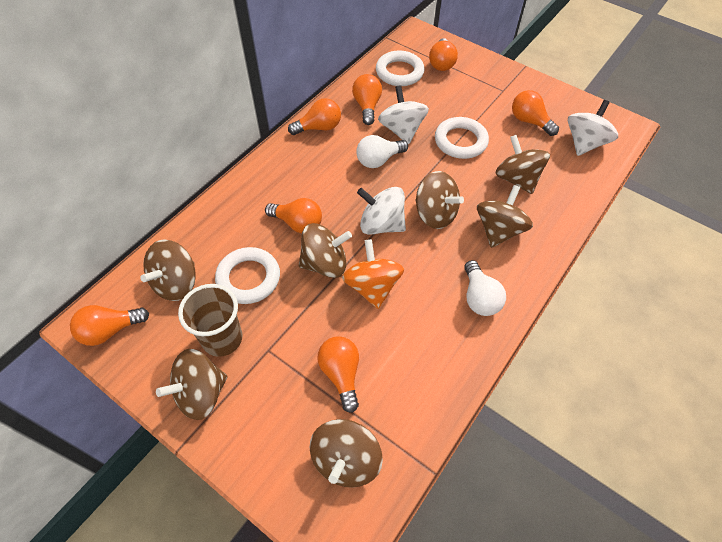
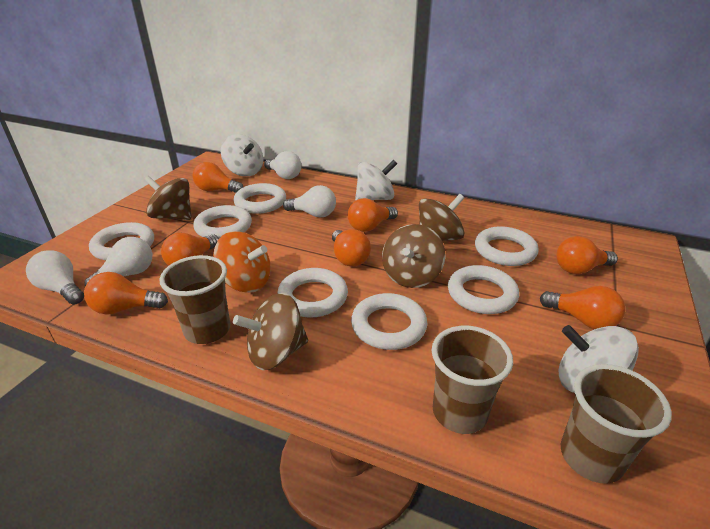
brown cup: 1 -> 3
brown spinning top: 7 -> 4
white light bulb: 2 -> 4
white ring: 3 -> 7

